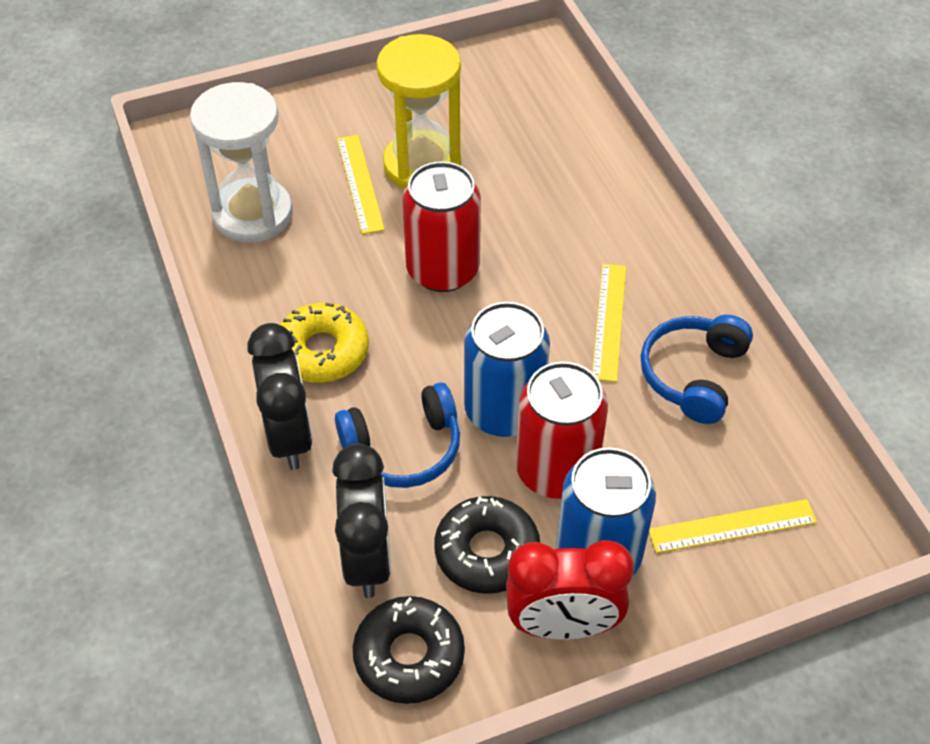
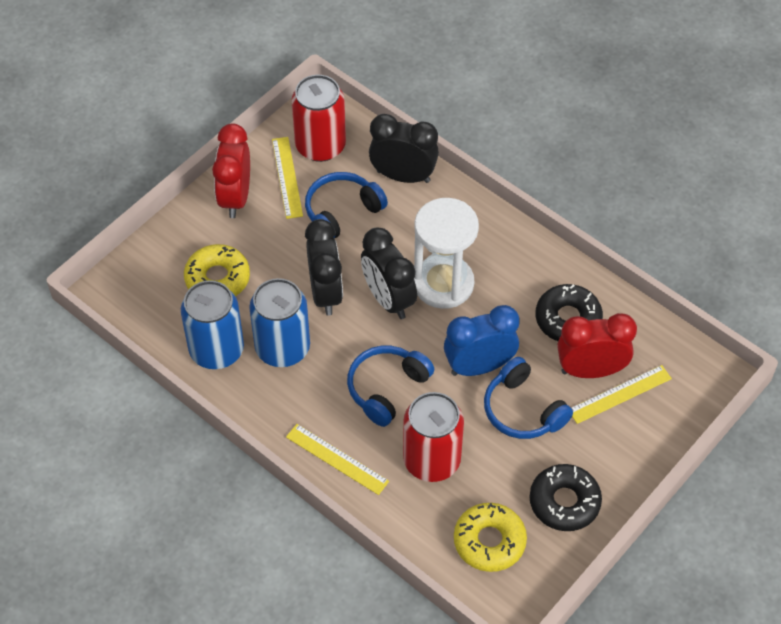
black clock: 2 -> 3
blue clock: 0 -> 1
blue headphones: 2 -> 3
red clock: 1 -> 2
yellow donut: 1 -> 2
yellow hourglass: 1 -> 0

